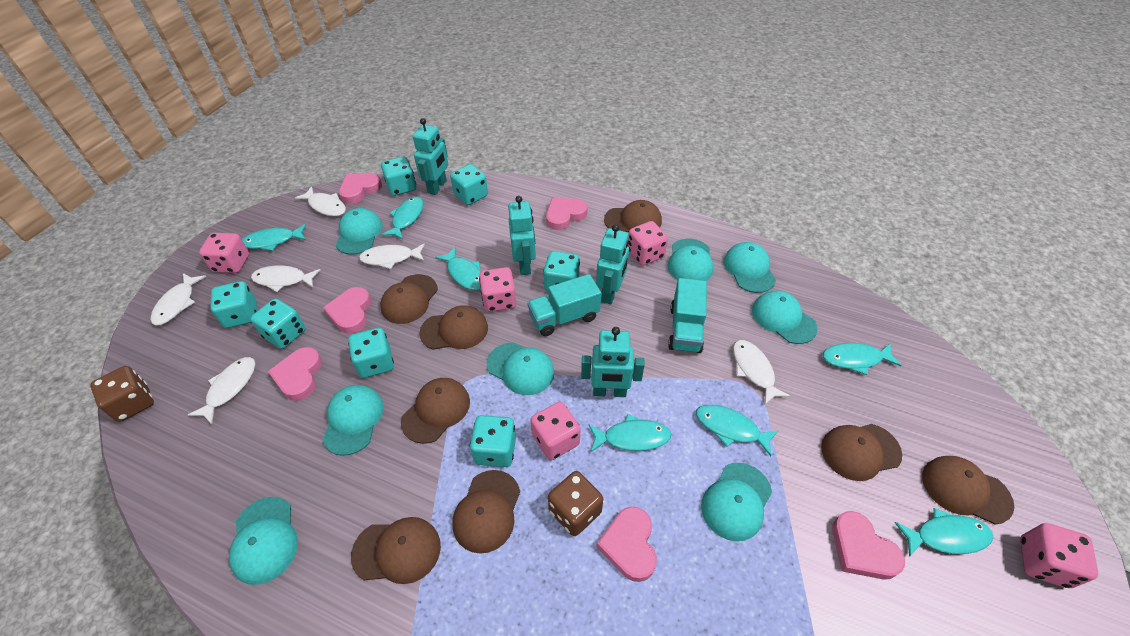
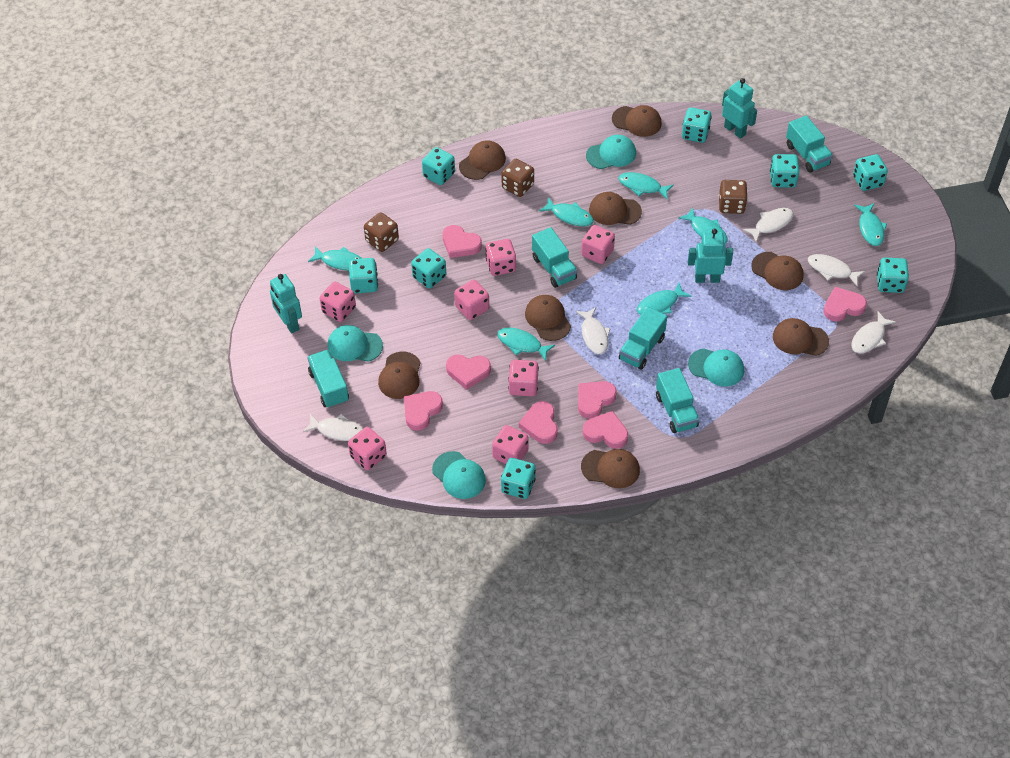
brown dice: 2 -> 3
pink dice: 5 -> 7
pink heart: 6 -> 7
turquoise cap: 8 -> 4
turquoise dice: 7 -> 8
turquoise robot: 4 -> 3
turquoise truck: 2 -> 5
white fish: 6 -> 5

